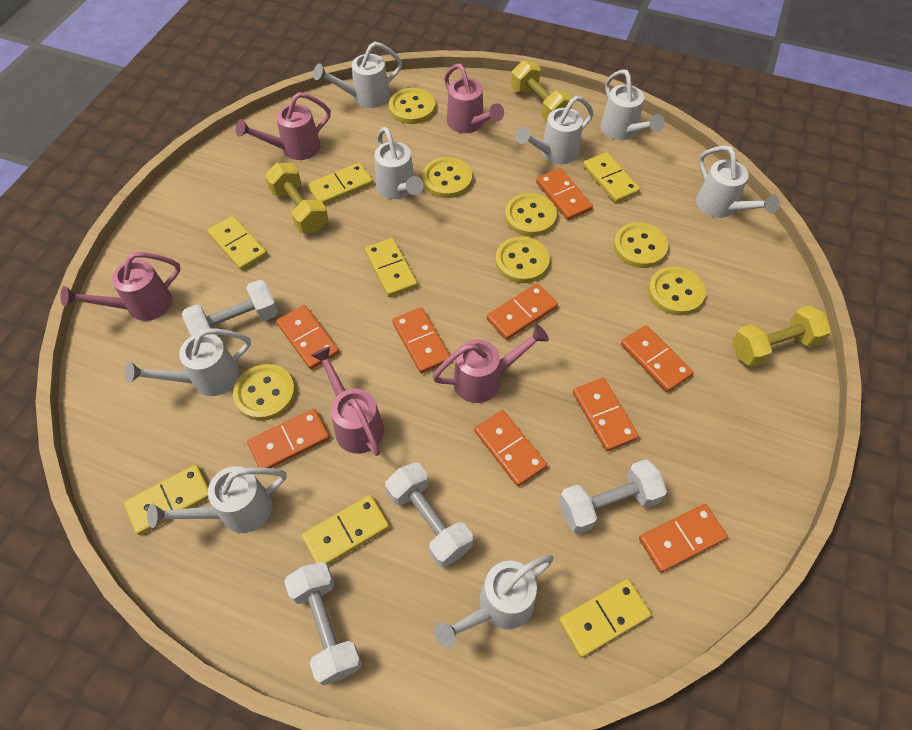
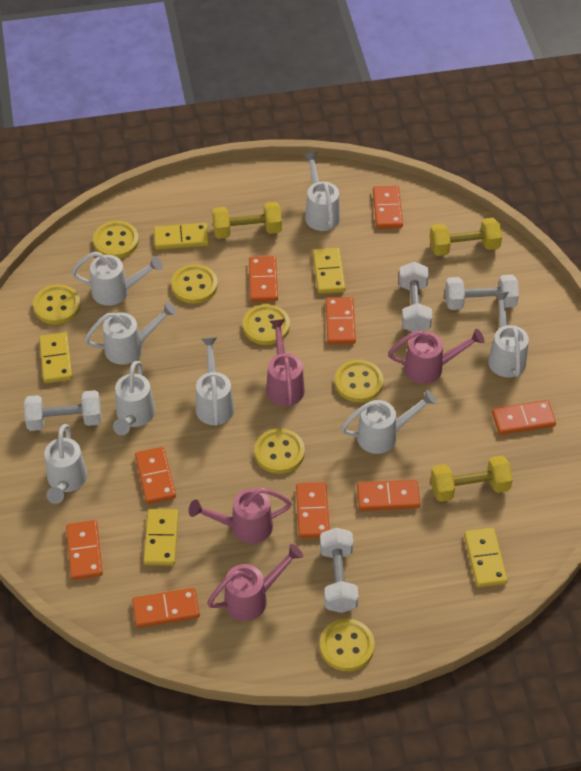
pink watering can: 5 -> 4
yellow domino: 7 -> 5

